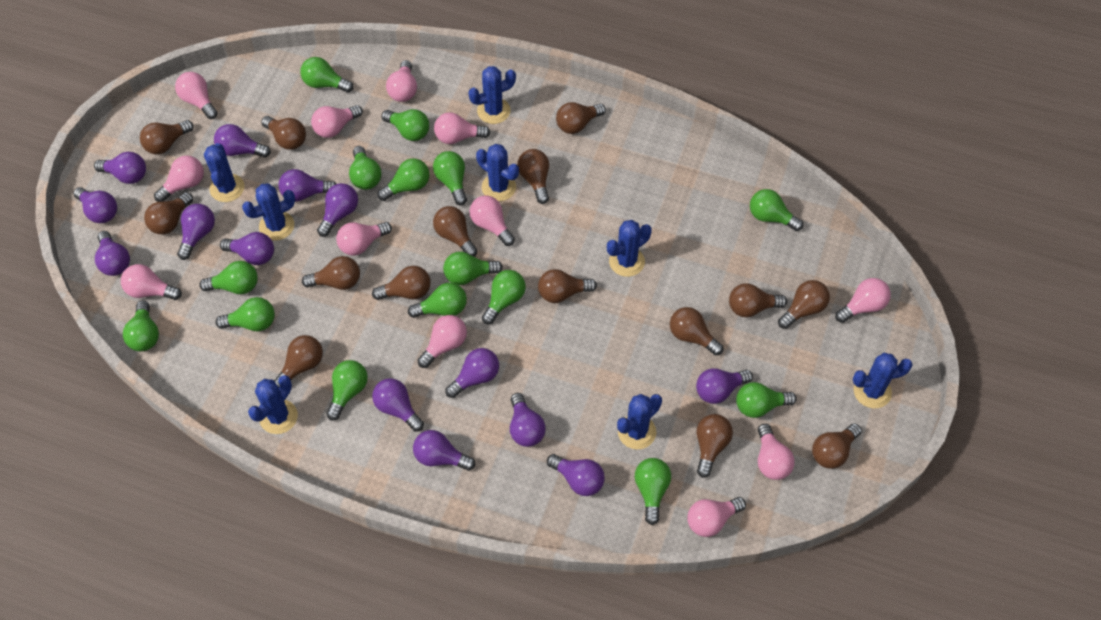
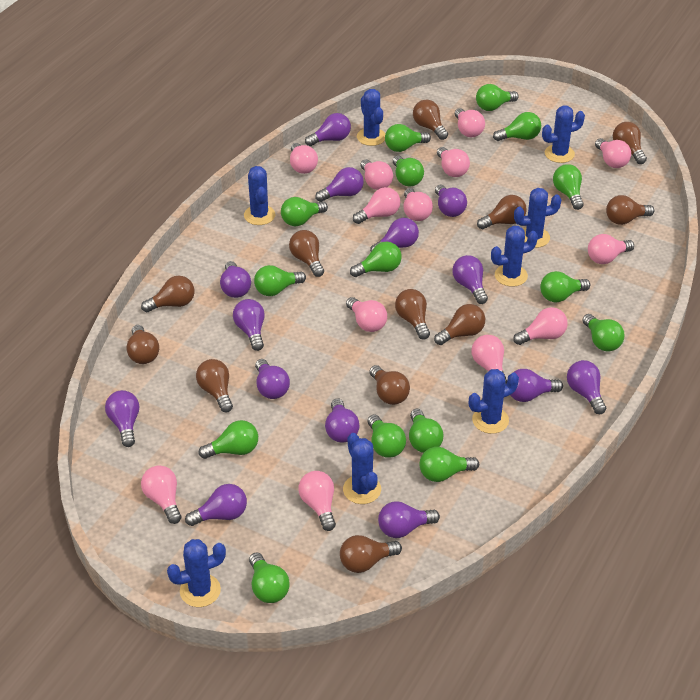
brown light bulb: 15 -> 12
pink light bulb: 12 -> 13

